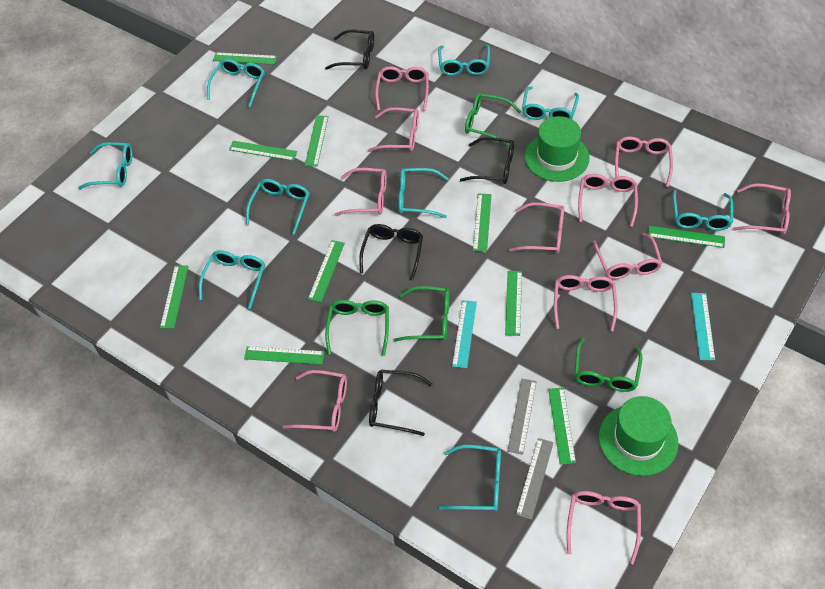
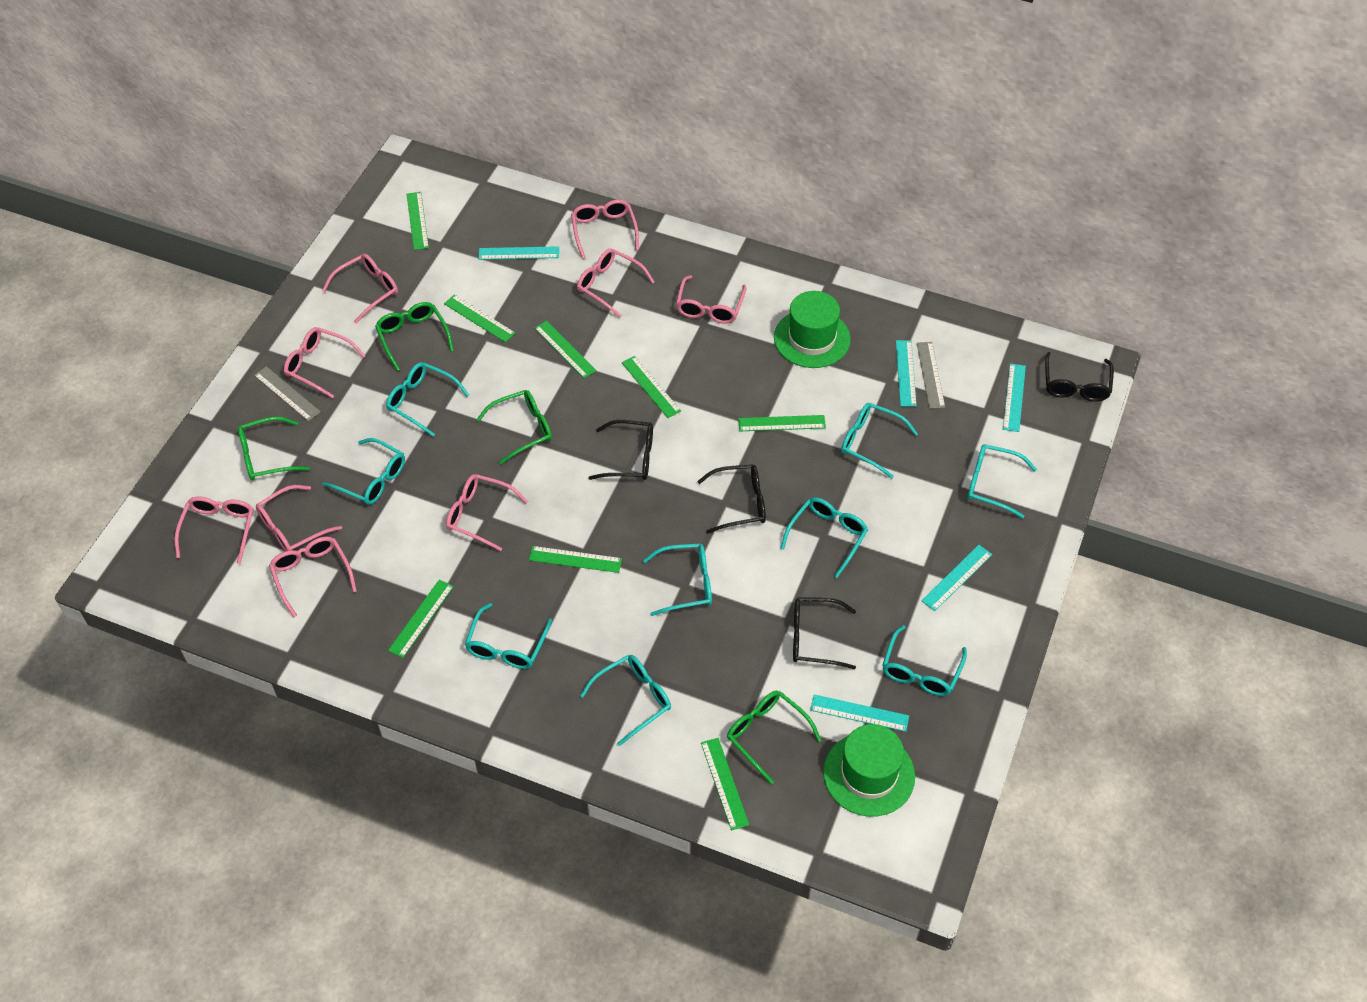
green ruler: 10 -> 8
pink glasses: 11 -> 9
turquoise ruler: 2 -> 5

